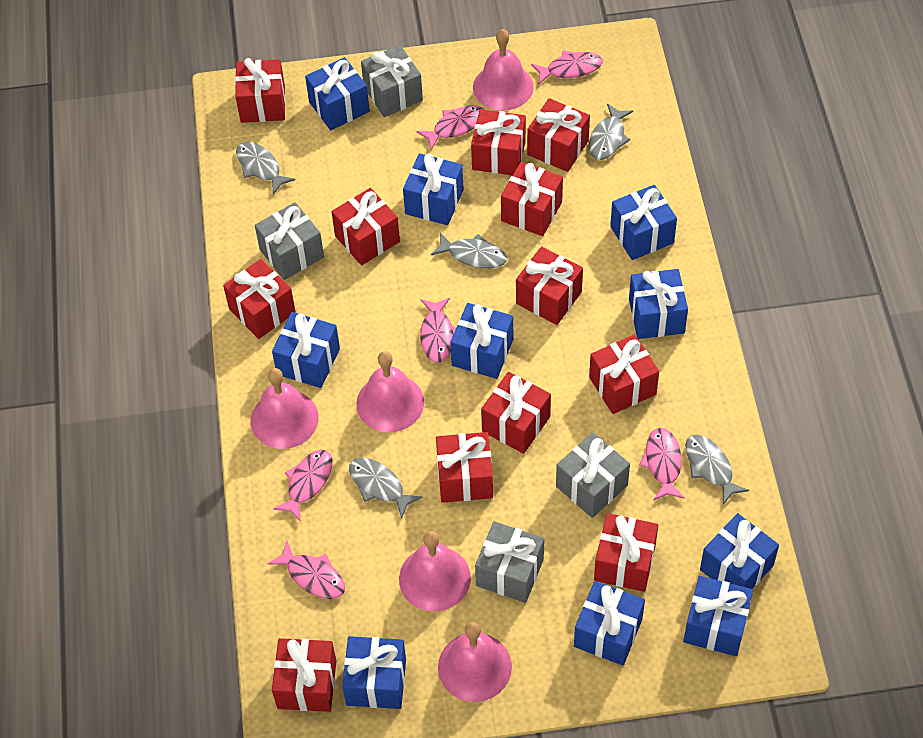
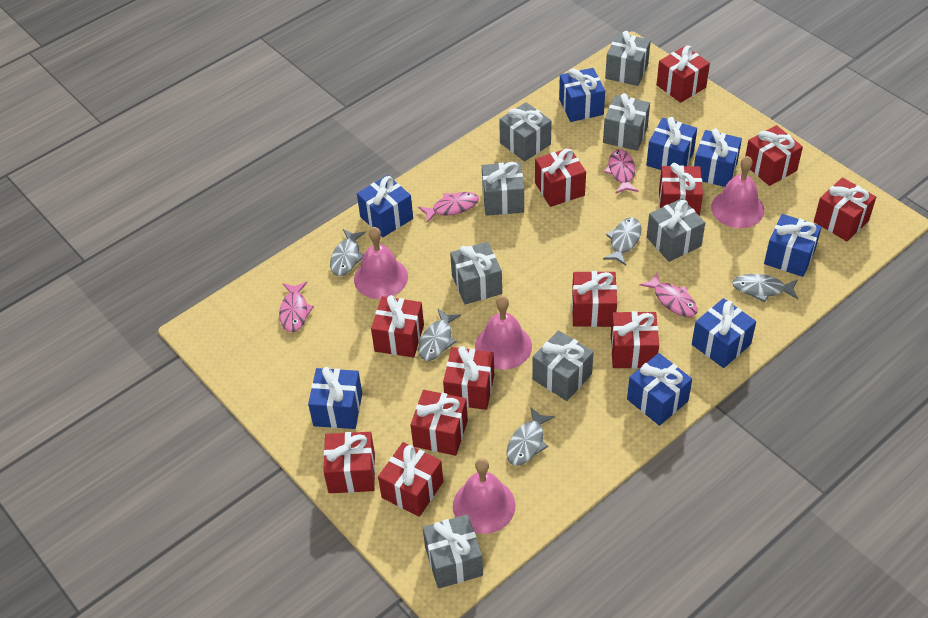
blue gift: 10 -> 8
grey gift: 4 -> 8
pink bell: 5 -> 4
pink fish: 6 -> 4

